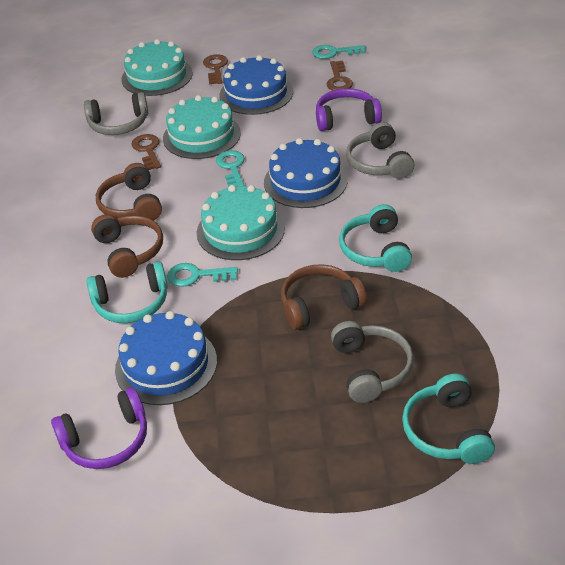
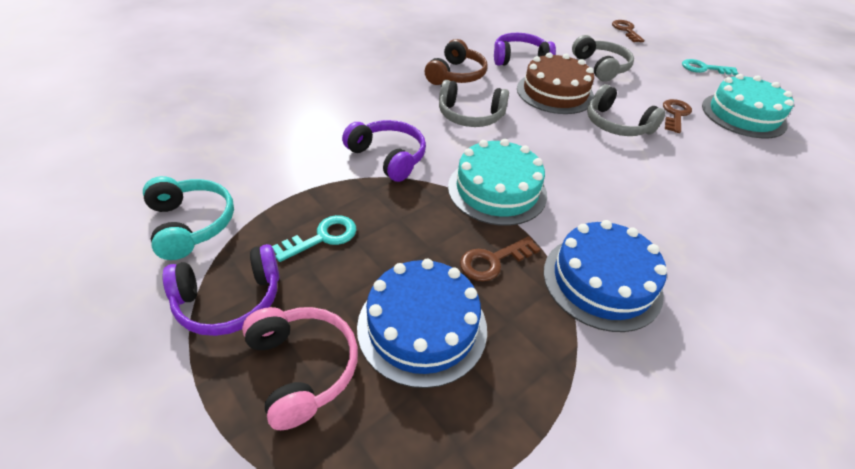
blue cake: 3 -> 2
brown cake: 0 -> 1
brown headphones: 3 -> 1
pink headphones: 0 -> 1
purple headphones: 2 -> 3
turquoise cake: 3 -> 2
turquoise headphones: 3 -> 1
turquoise key: 3 -> 2

